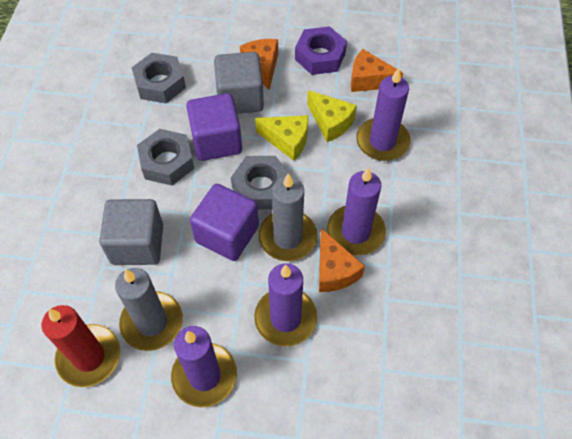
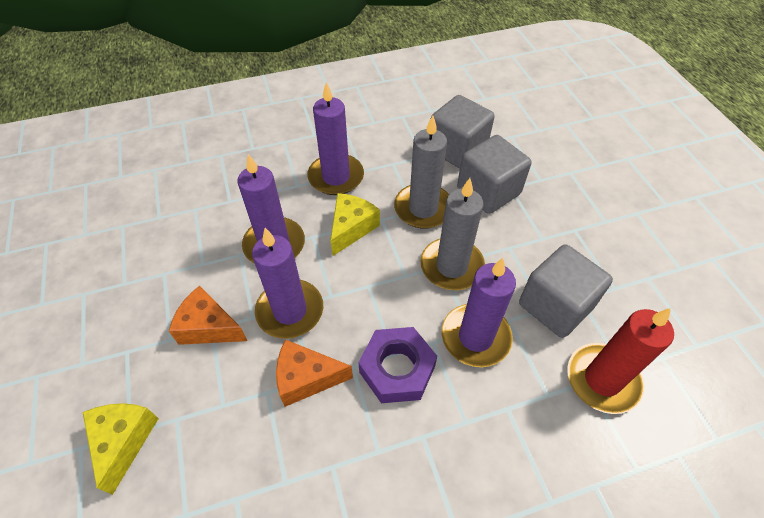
grey cube: 2 -> 3
grey nut: 3 -> 0
orange cheese: 3 -> 2
purple cube: 2 -> 0

